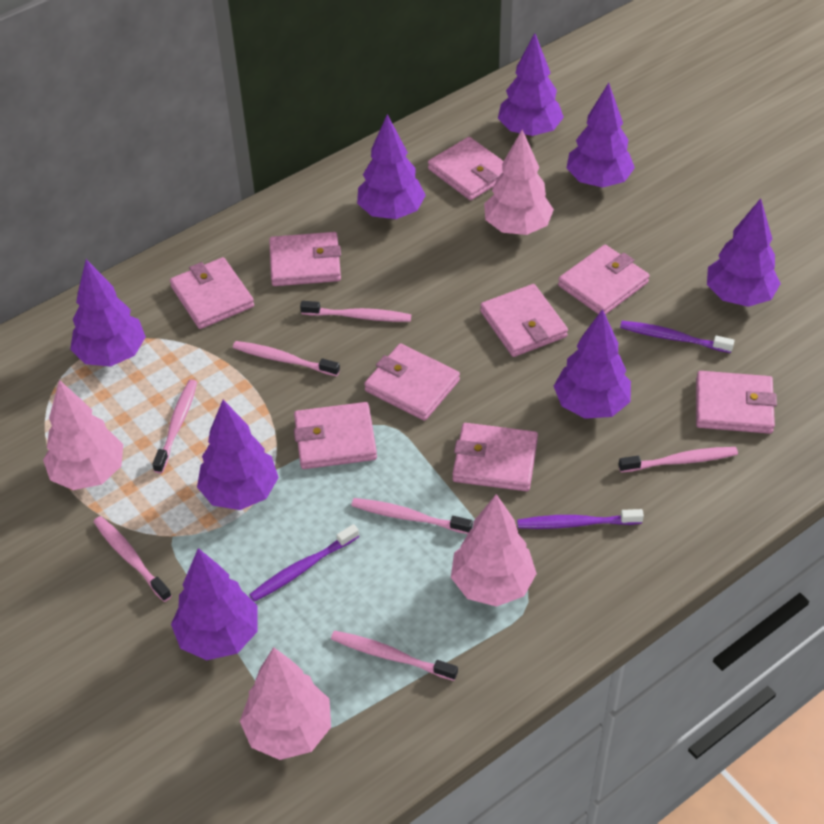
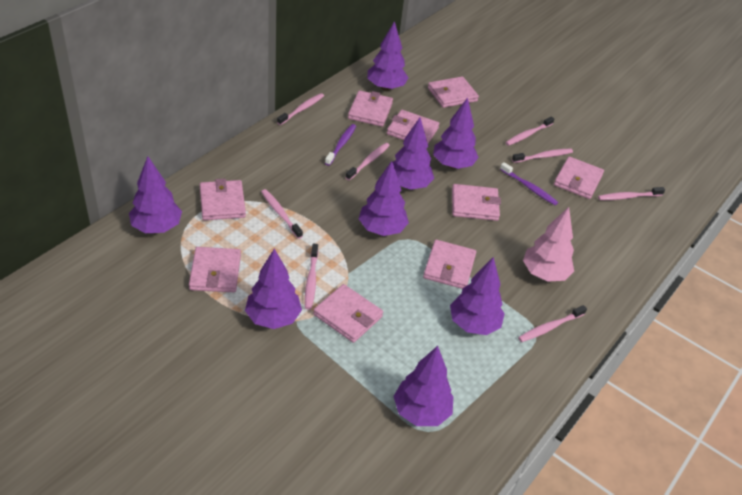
pink toothbrush: 7 -> 8
pink tree: 4 -> 1
purple toothbrush: 3 -> 2

